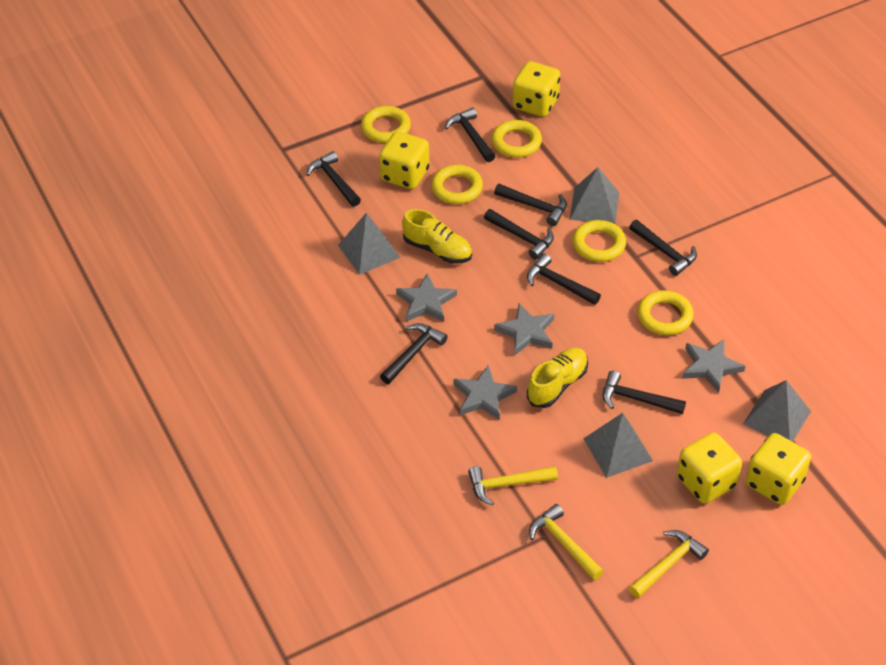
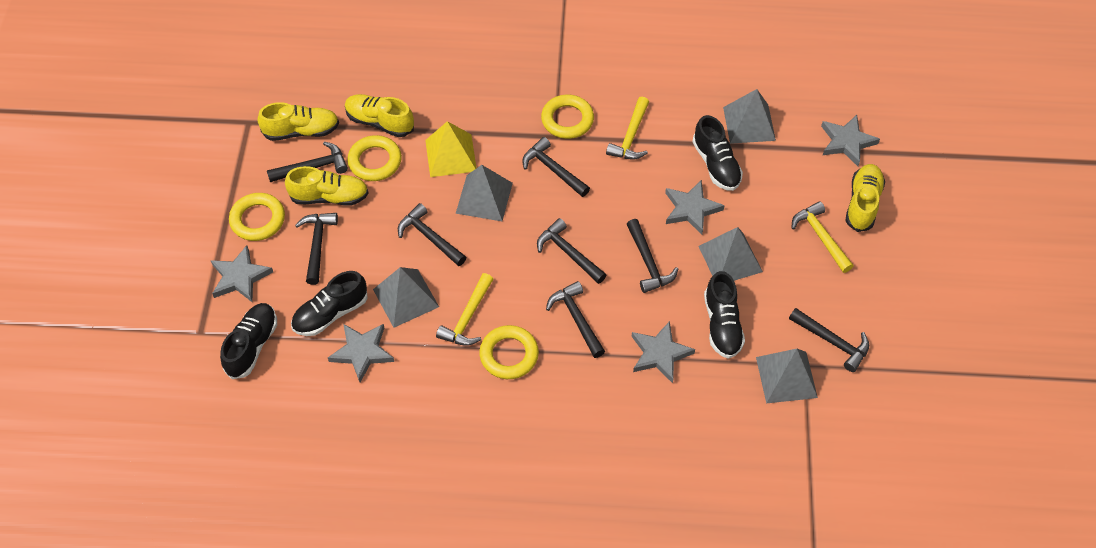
black shoe: 0 -> 4
grey pyramid: 4 -> 5
grey star: 4 -> 5
yellow dice: 4 -> 0
yellow pyramid: 0 -> 1
yellow ring: 5 -> 4
yellow shoe: 2 -> 4

